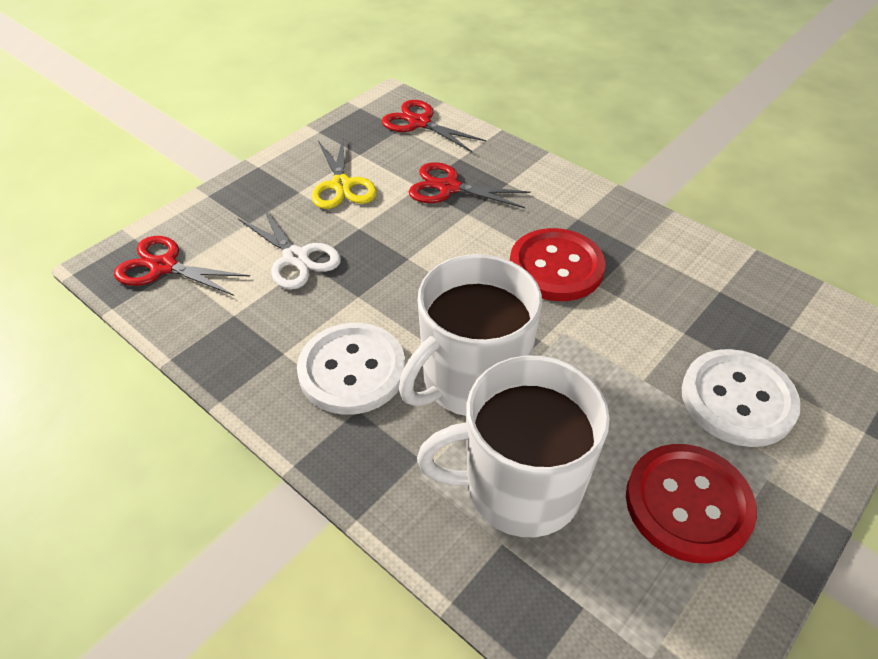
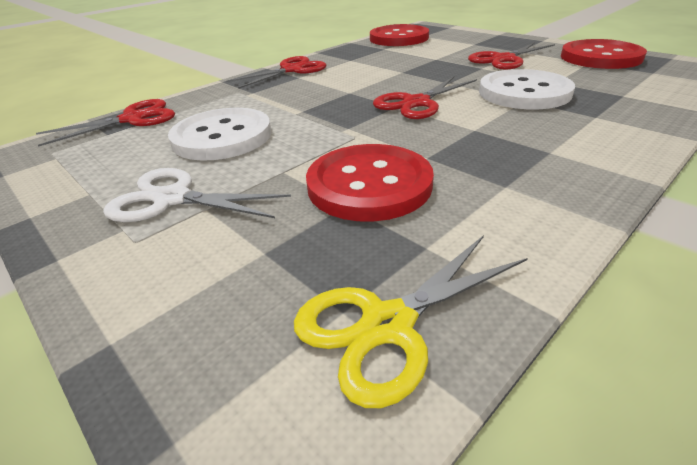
red button: 2 -> 3
red scissors: 3 -> 4
white mug: 2 -> 0

